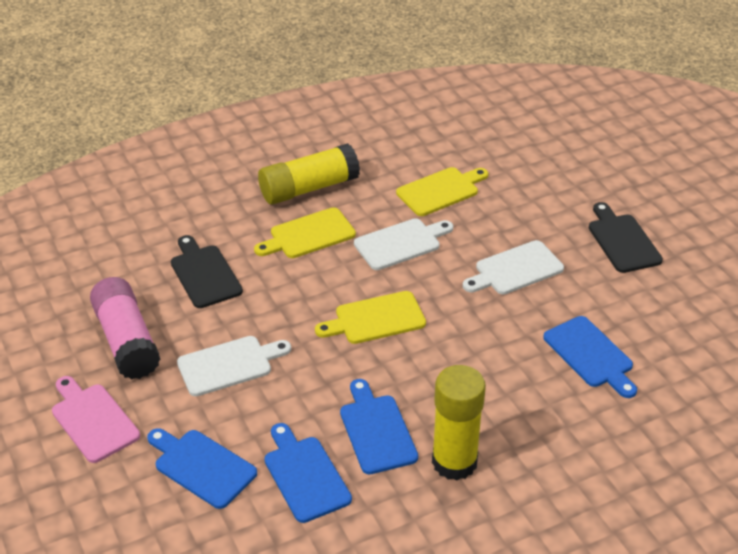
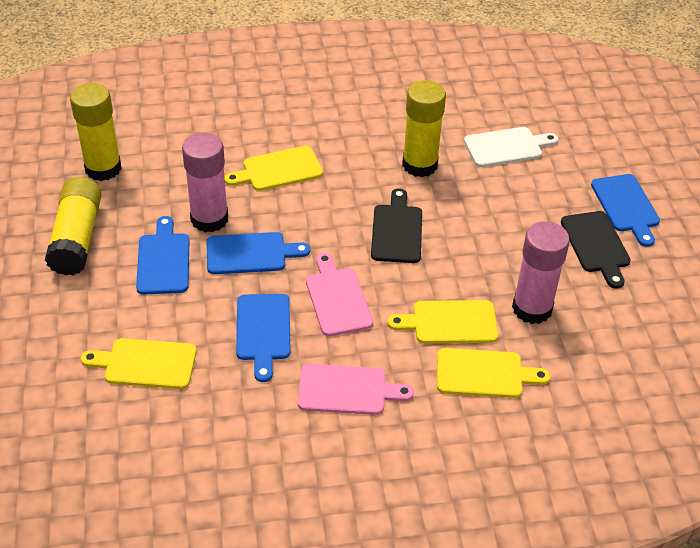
pink cutting board: 1 -> 2
pink glue stick: 1 -> 2
white cutting board: 3 -> 1
yellow cutting board: 3 -> 4
yellow glue stick: 2 -> 3

